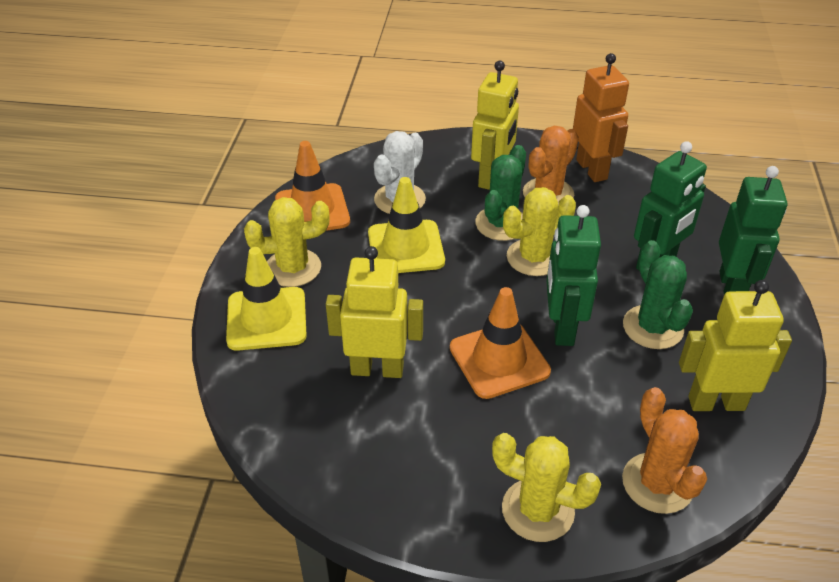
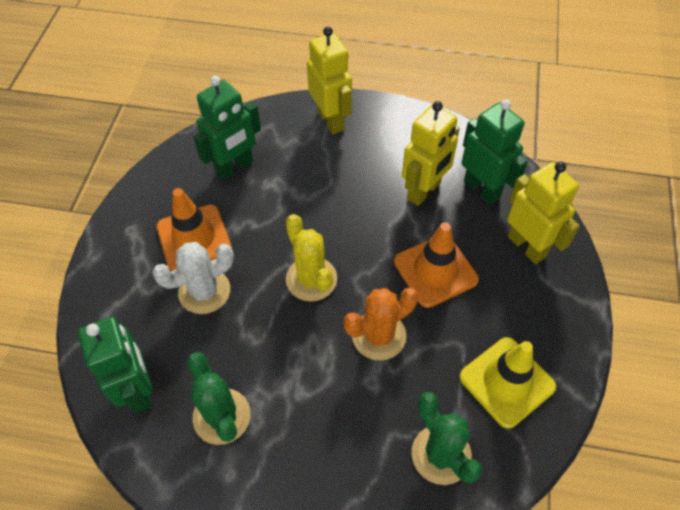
orange cactus: 2 -> 1
orange robot: 1 -> 0
yellow cactus: 3 -> 1
yellow traffic cone: 2 -> 1

